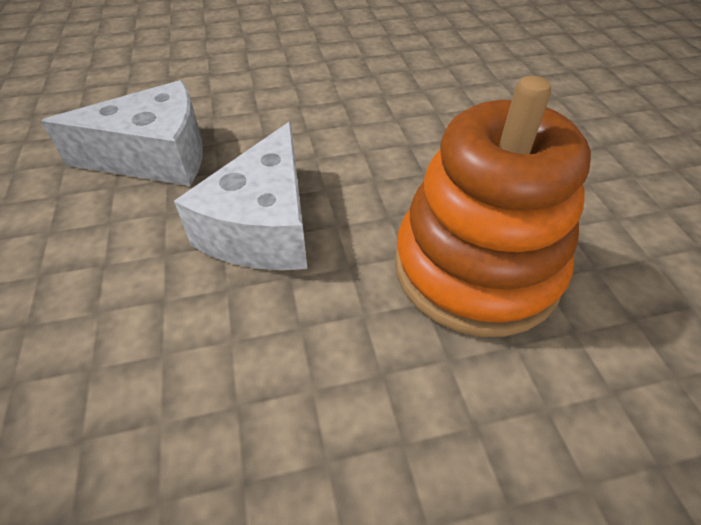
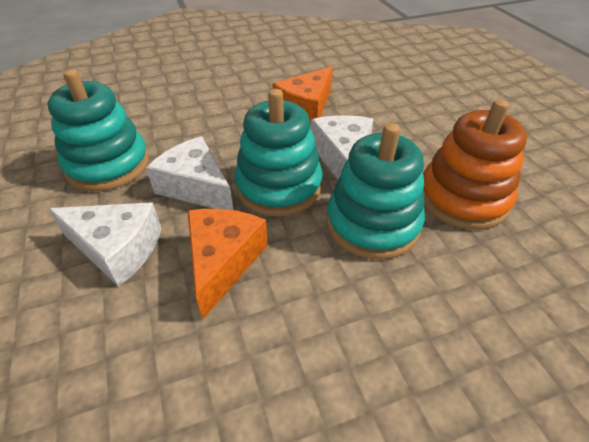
orange cheese: 0 -> 2
turquoise stacking toy: 0 -> 3
white cheese: 2 -> 3

